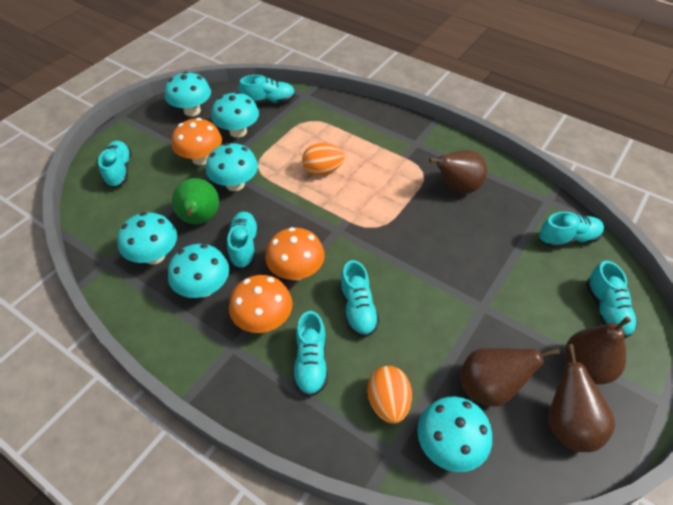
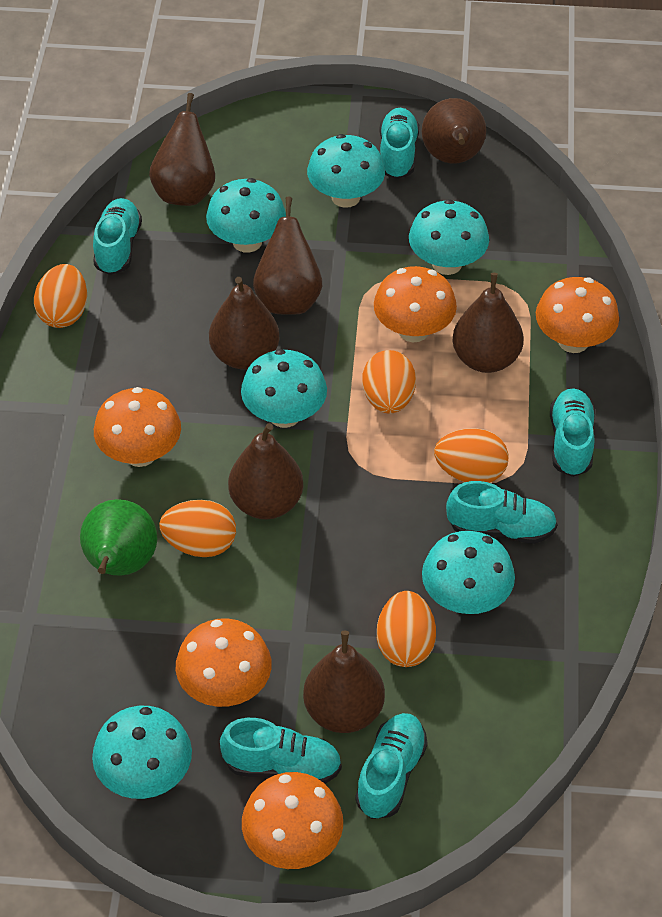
brown pear: 4 -> 7
orange egg: 2 -> 5
orange mushroom: 3 -> 5
turquoise shoe: 7 -> 6

